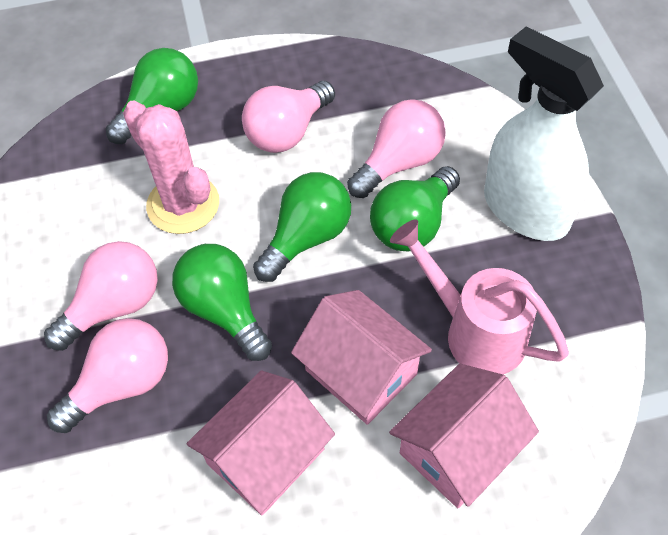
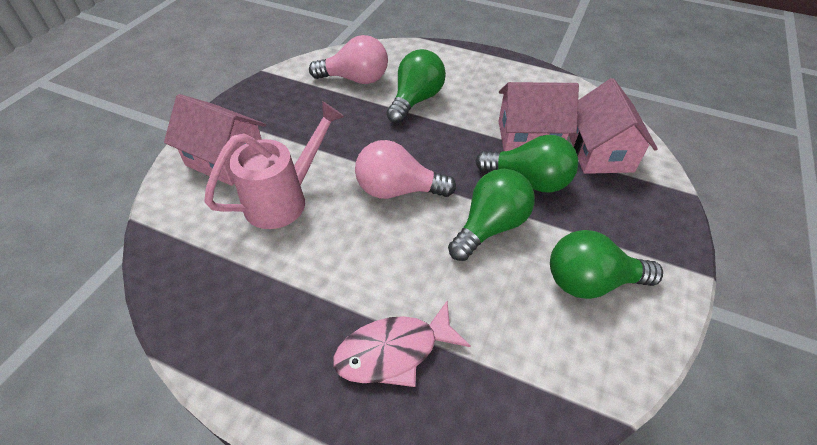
pink cactus: 1 -> 0
pink fish: 0 -> 1
pink light bulb: 4 -> 2
white spray bottle: 1 -> 0

